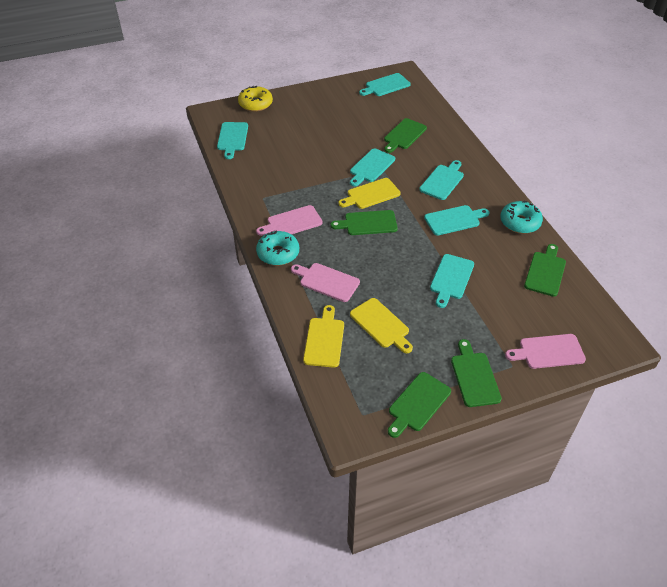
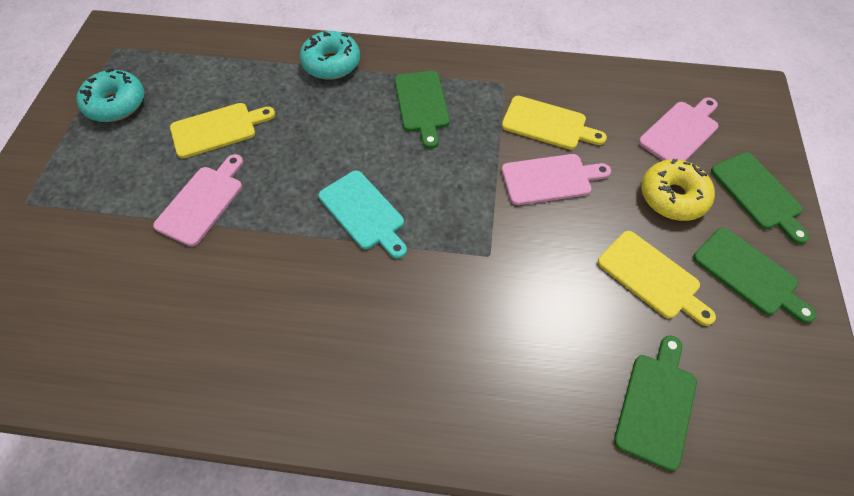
green cutting board: 5 -> 4
turquoise cutting board: 6 -> 1

